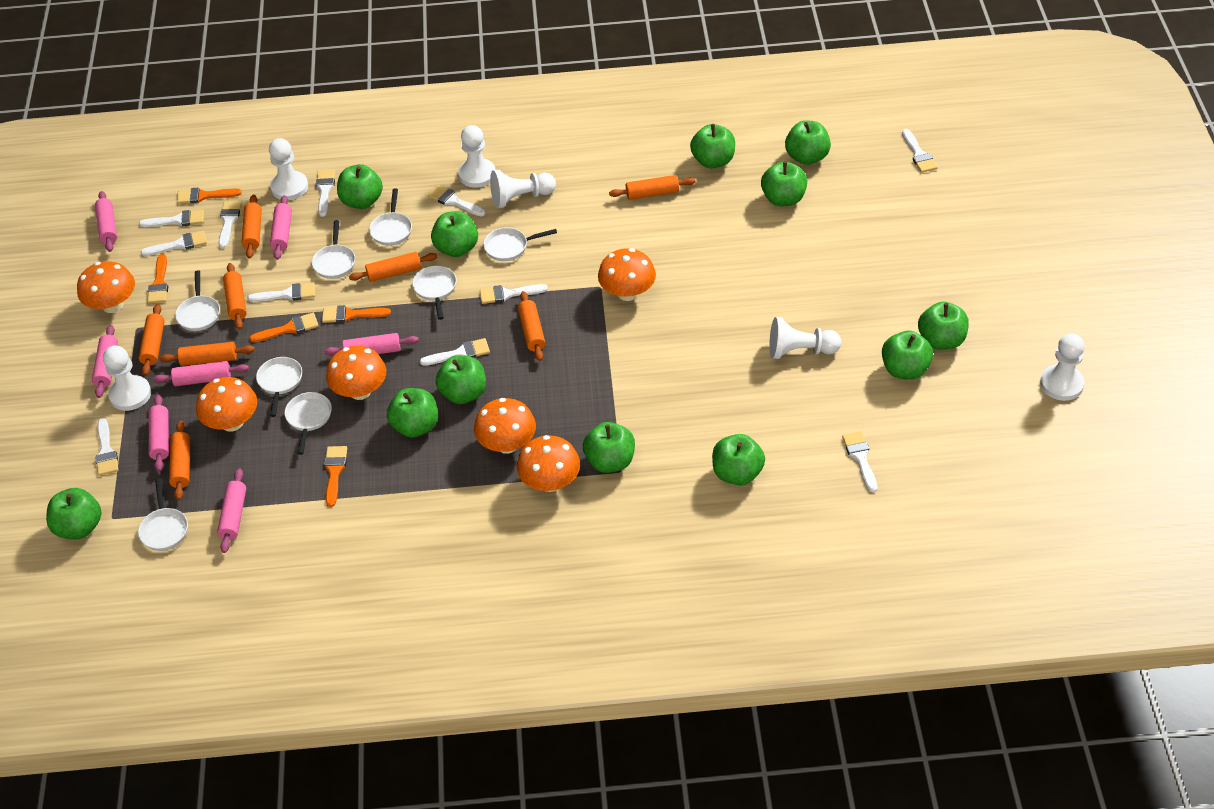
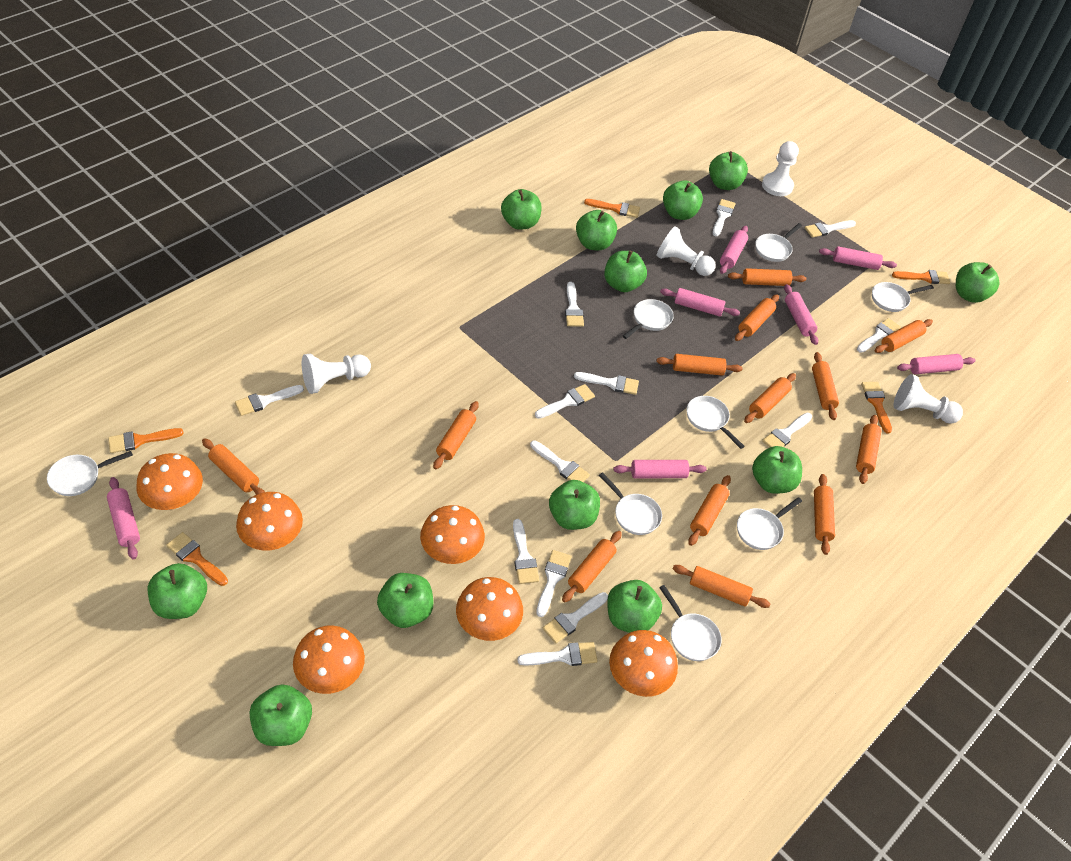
orange rolling pin: 8 -> 13
white brush: 11 -> 13
white pawn: 6 -> 4

